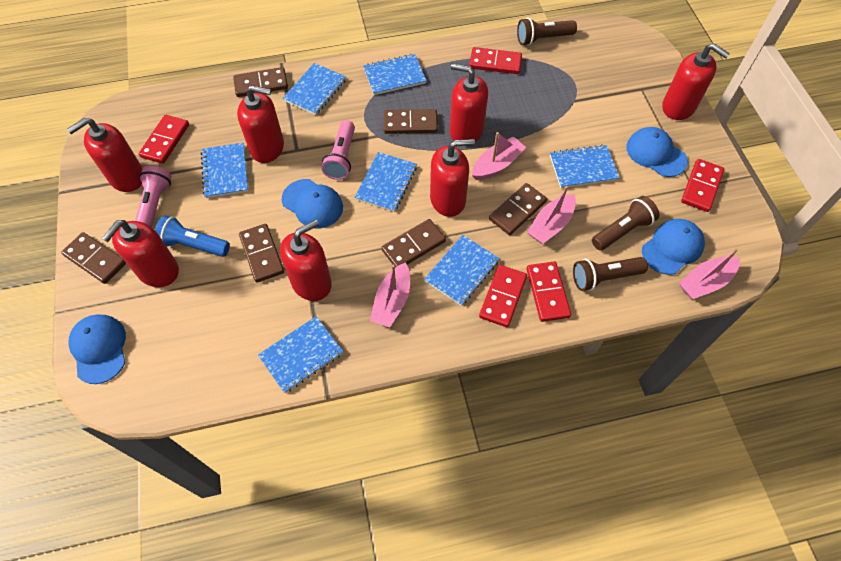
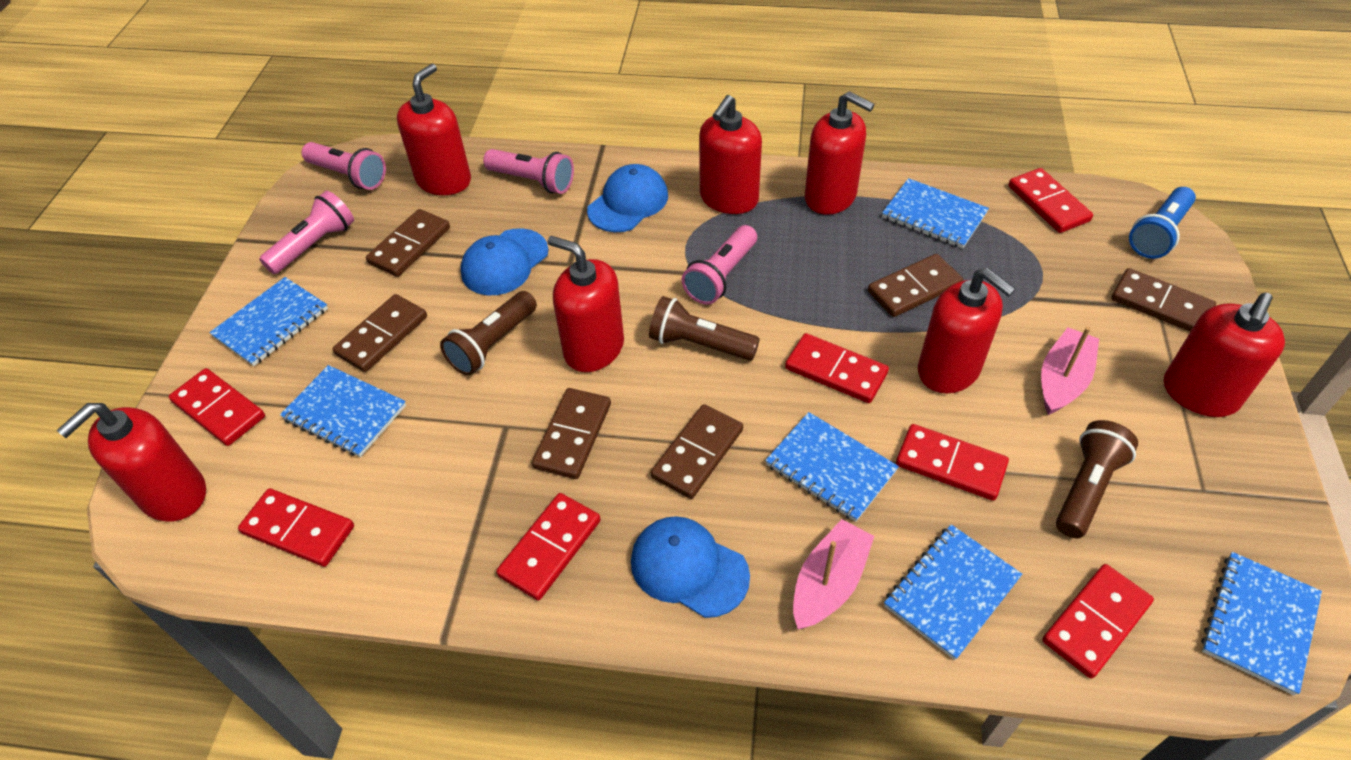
blue cap: 4 -> 3
blue notebook: 7 -> 6
pink boat: 4 -> 2
pink flashlight: 2 -> 4
red domino: 5 -> 7

